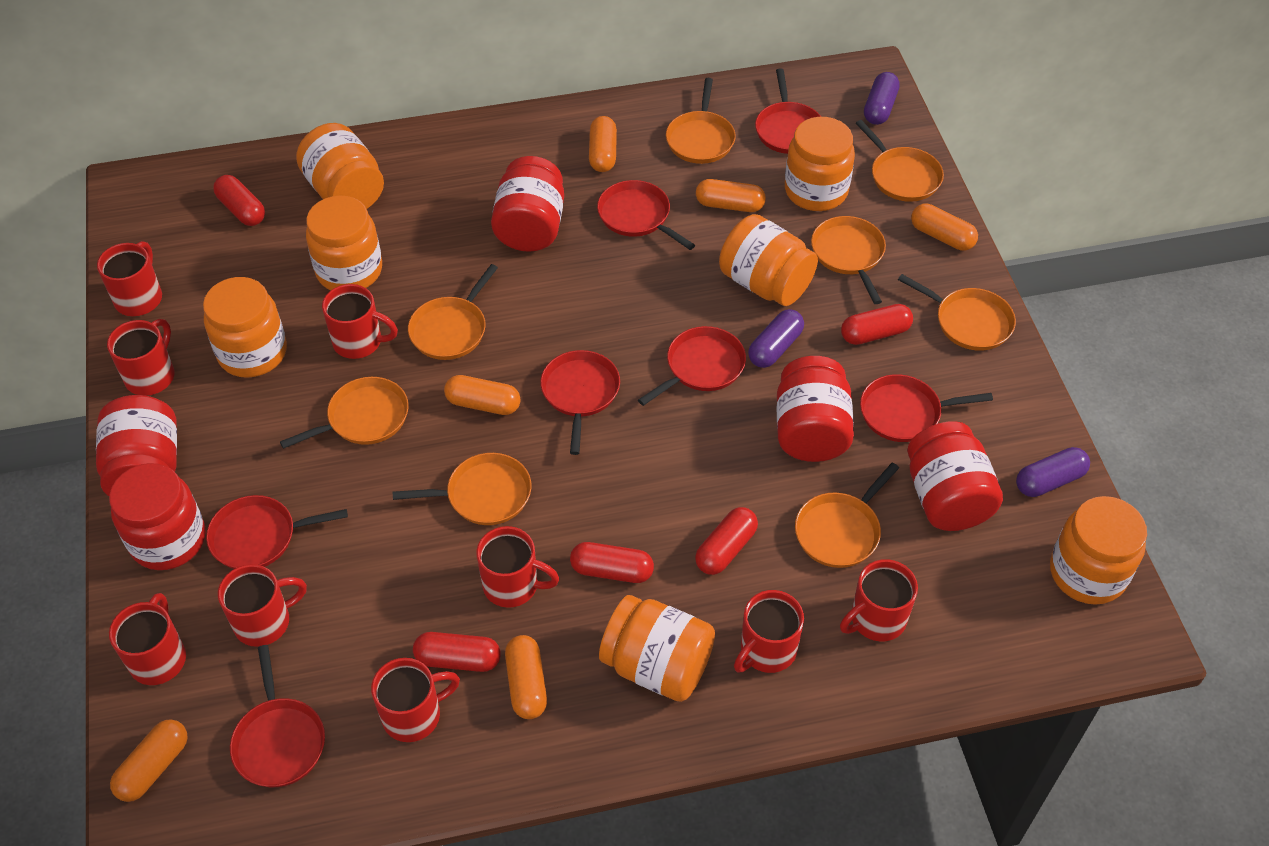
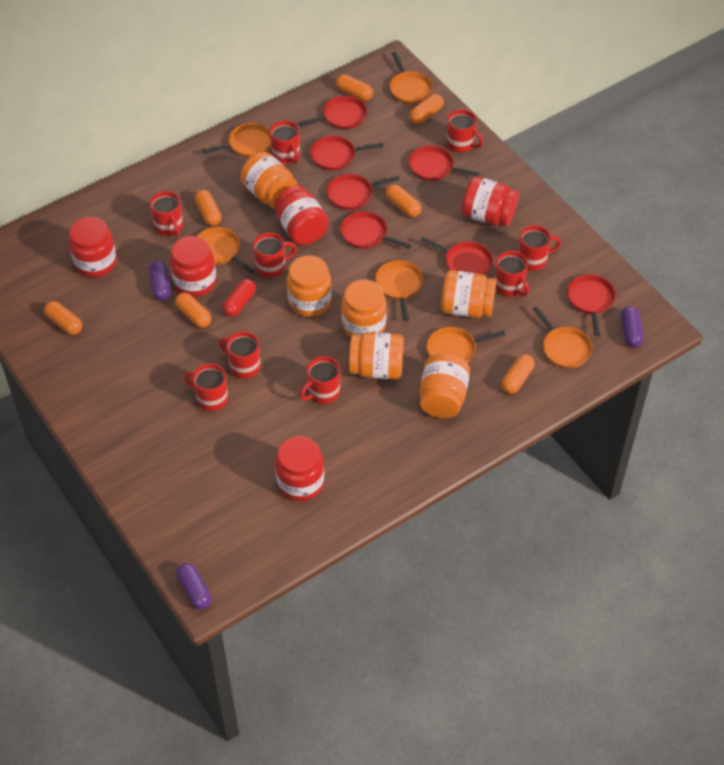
orange capsule: 6 -> 7
orange jar: 7 -> 6
orange pan: 8 -> 6
red capsule: 5 -> 1

